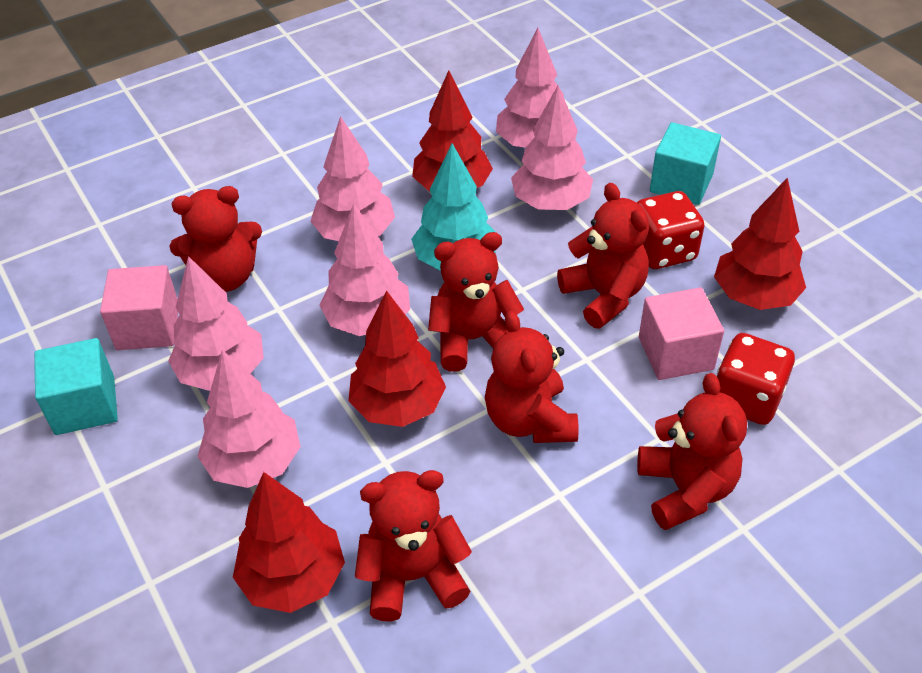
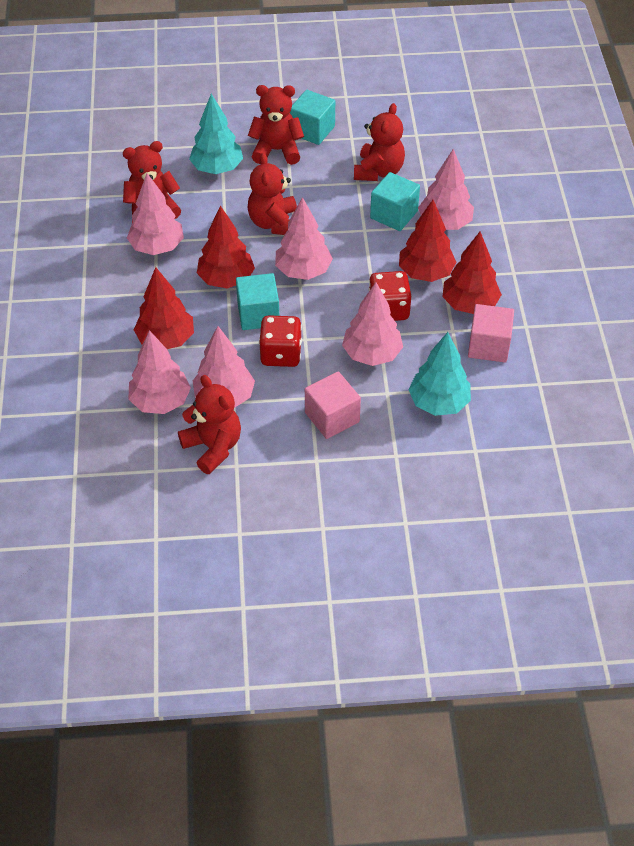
red teddy bear: 6 -> 5
turquoise cube: 2 -> 3
turquoise tree: 1 -> 2

